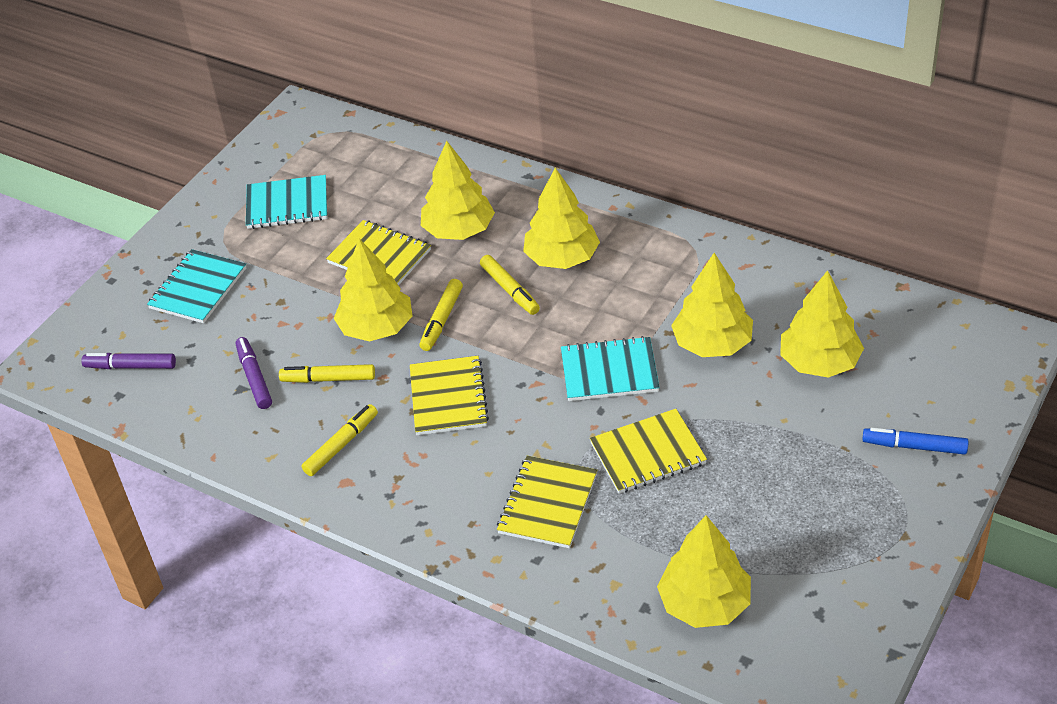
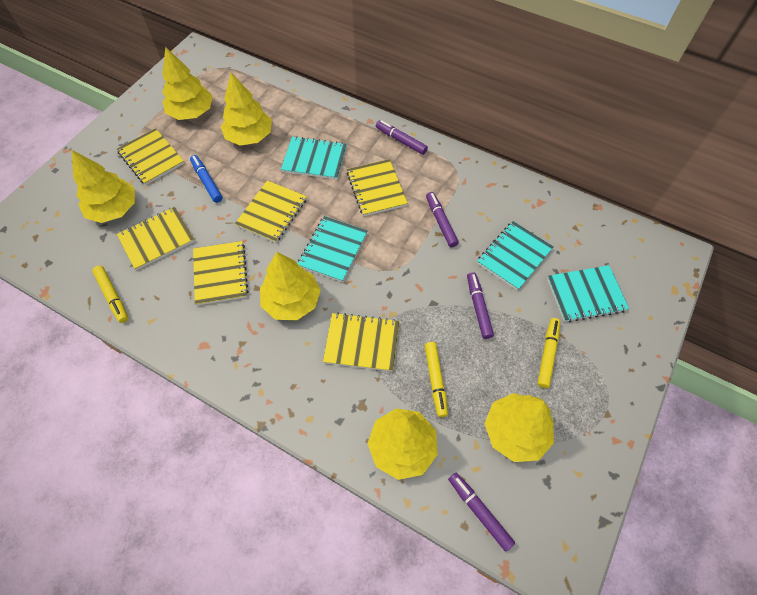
purple marker: 2 -> 4
turquoise notebook: 3 -> 4
yellow marker: 4 -> 3
yellow notebook: 4 -> 6

